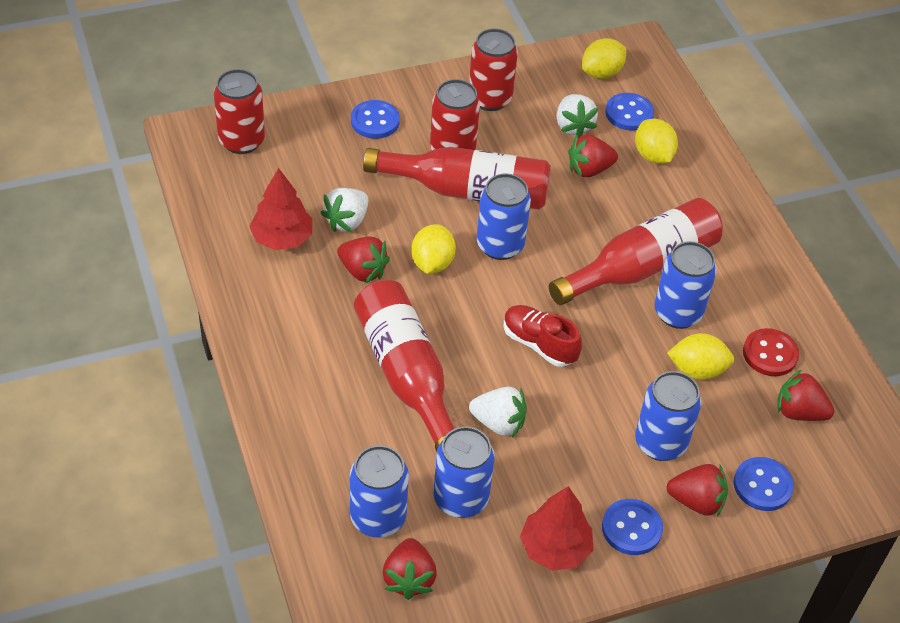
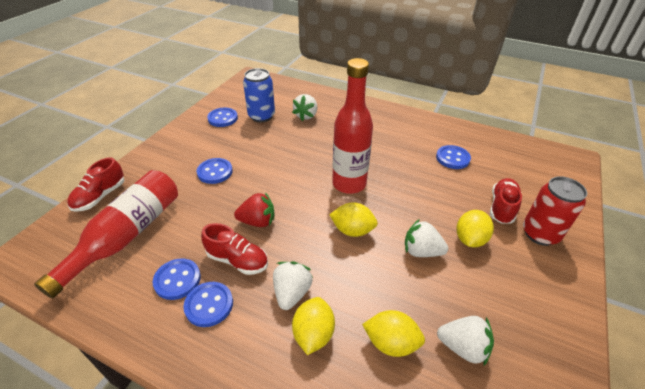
blue button: 4 -> 5
blue can: 5 -> 1
red bottle: 3 -> 2
red button: 1 -> 0
red can: 3 -> 1
red shoe: 1 -> 3
red strawberry: 5 -> 1
red tree: 2 -> 0
white strawberry: 3 -> 4

